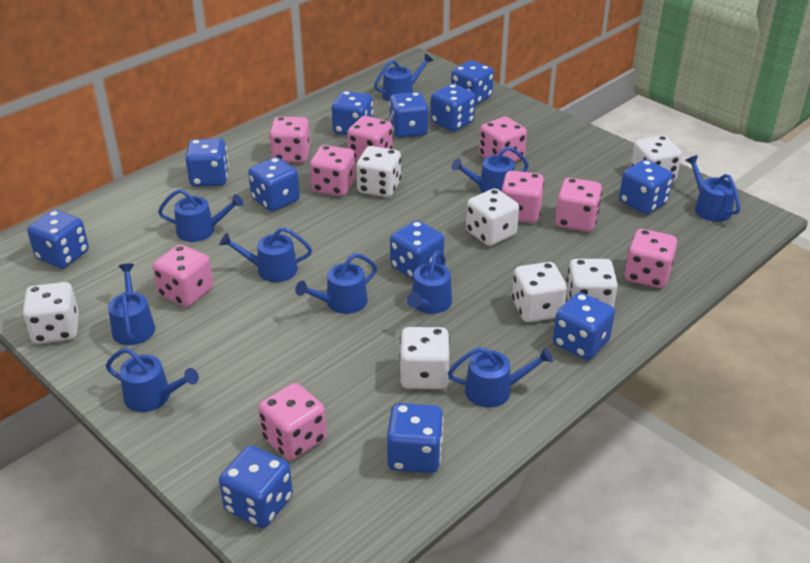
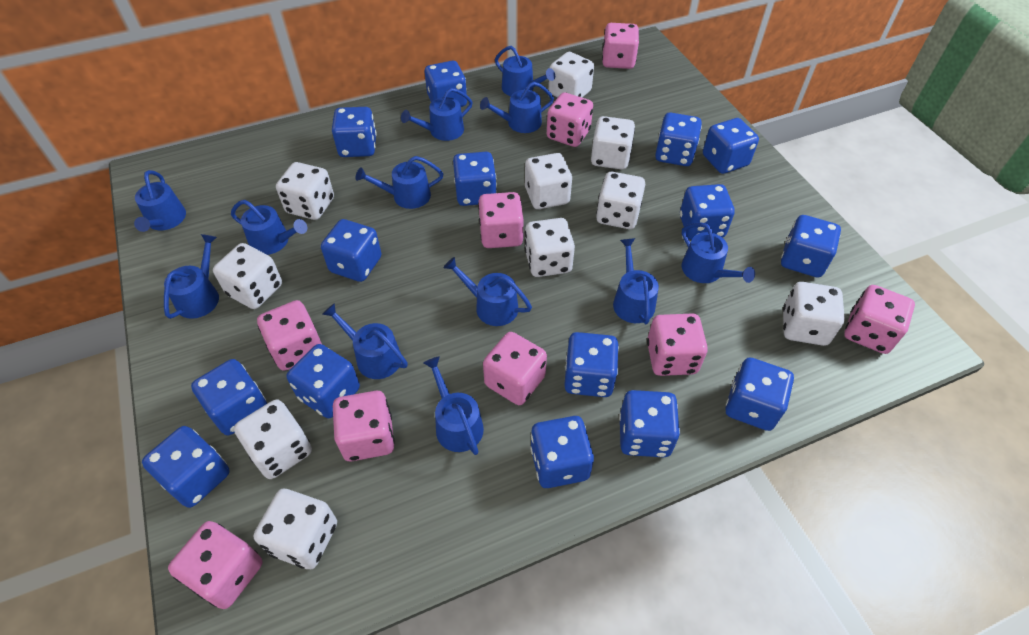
blue dice: 12 -> 15
blue watering can: 10 -> 12
white dice: 7 -> 10

